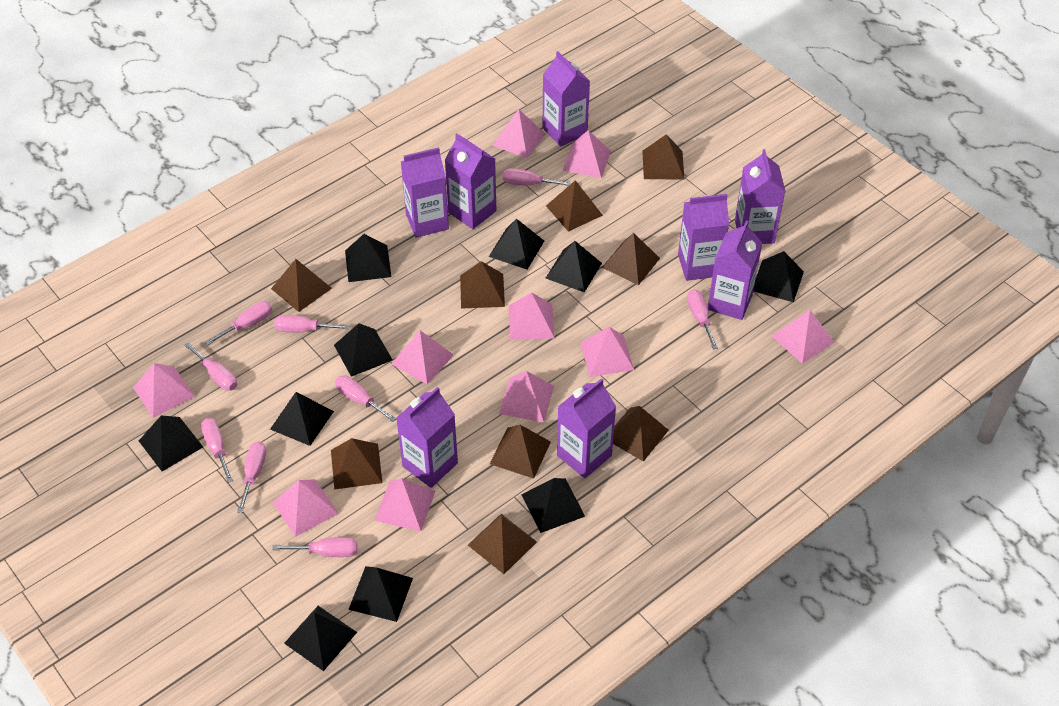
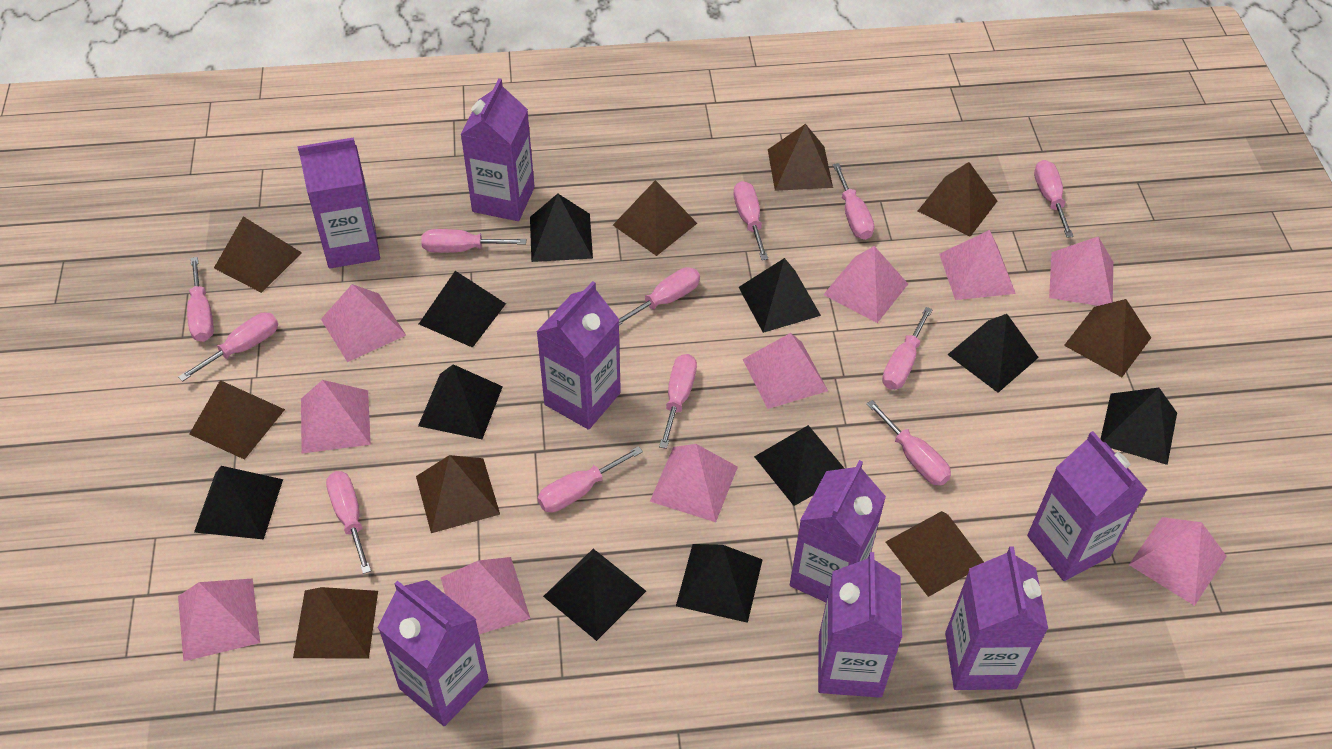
pink screwdriver: 9 -> 12

